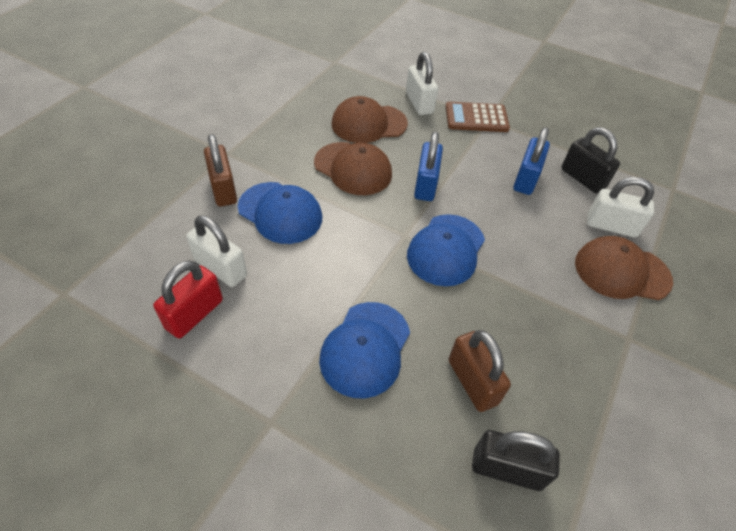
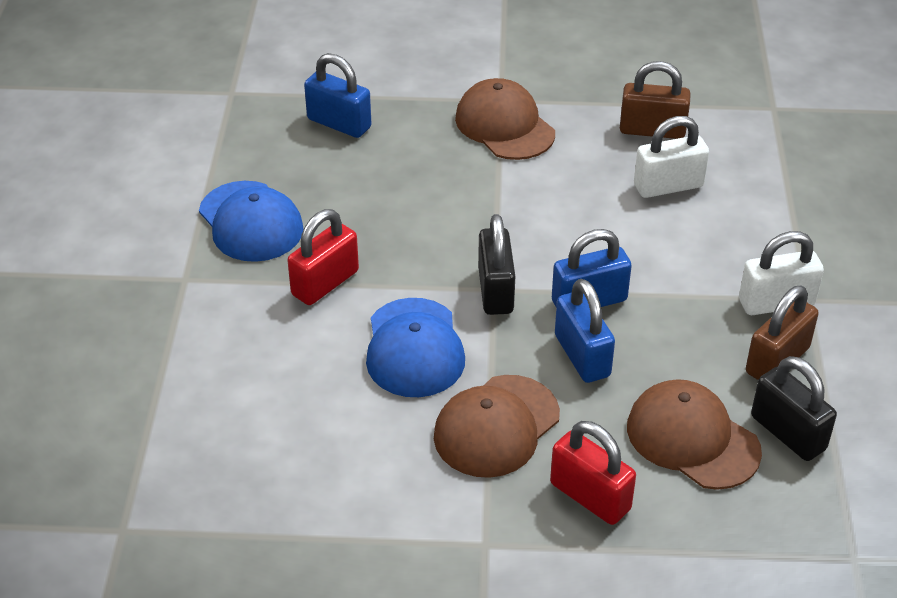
blue cap: 3 -> 2
blue padlock: 2 -> 3
brown calculator: 1 -> 0
red padlock: 1 -> 2
white padlock: 3 -> 2

